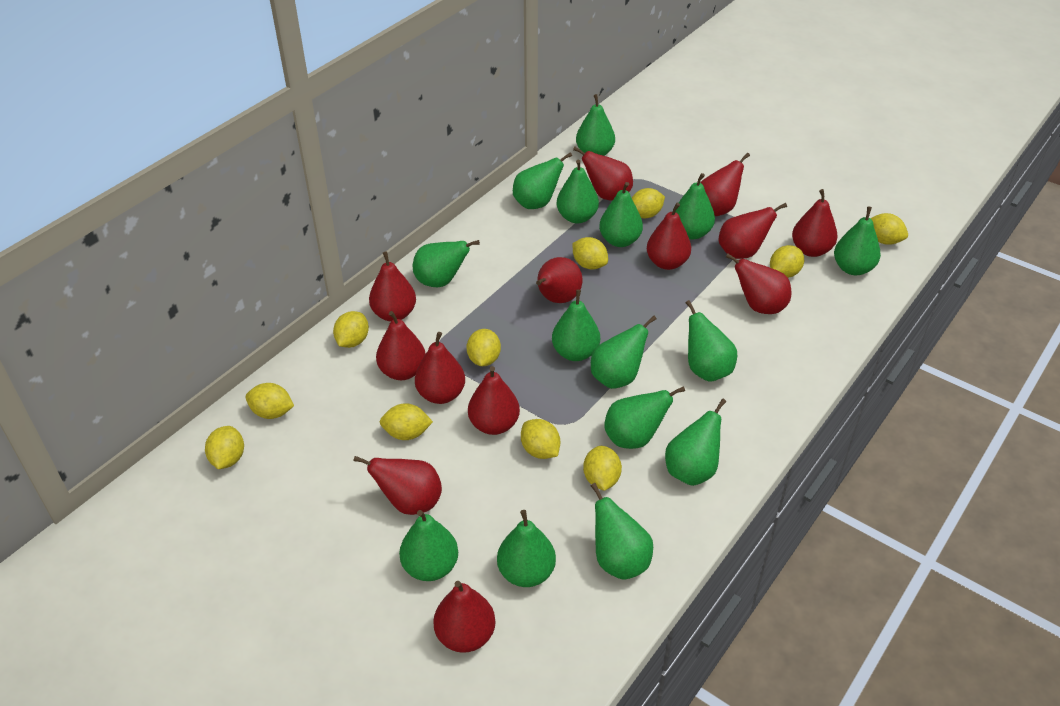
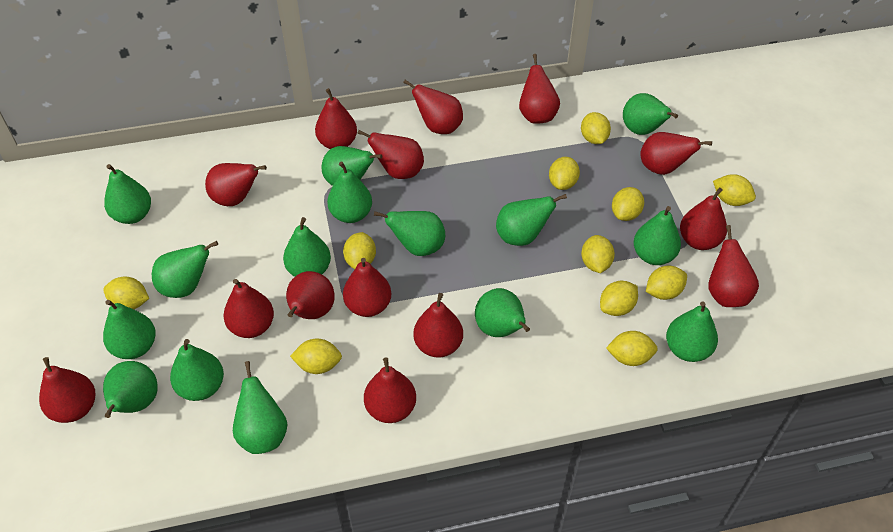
red pear: 13 -> 14

